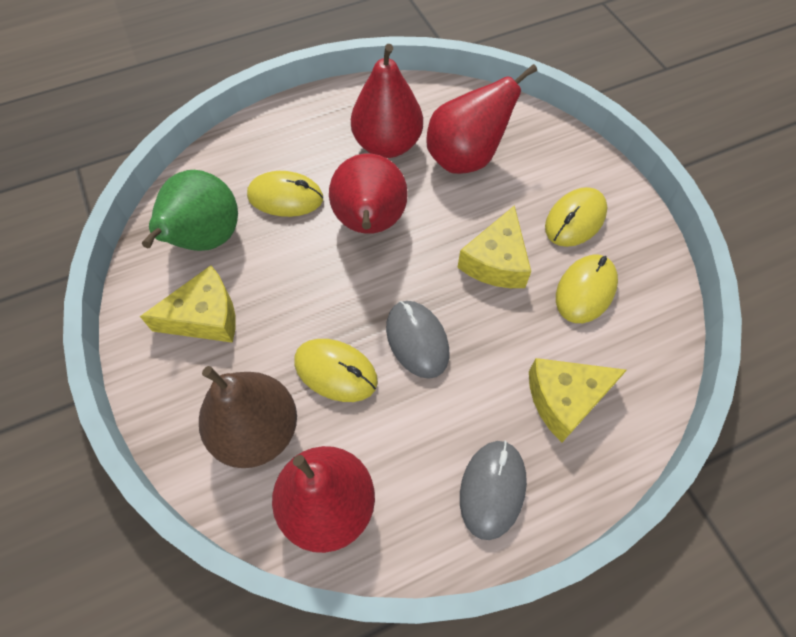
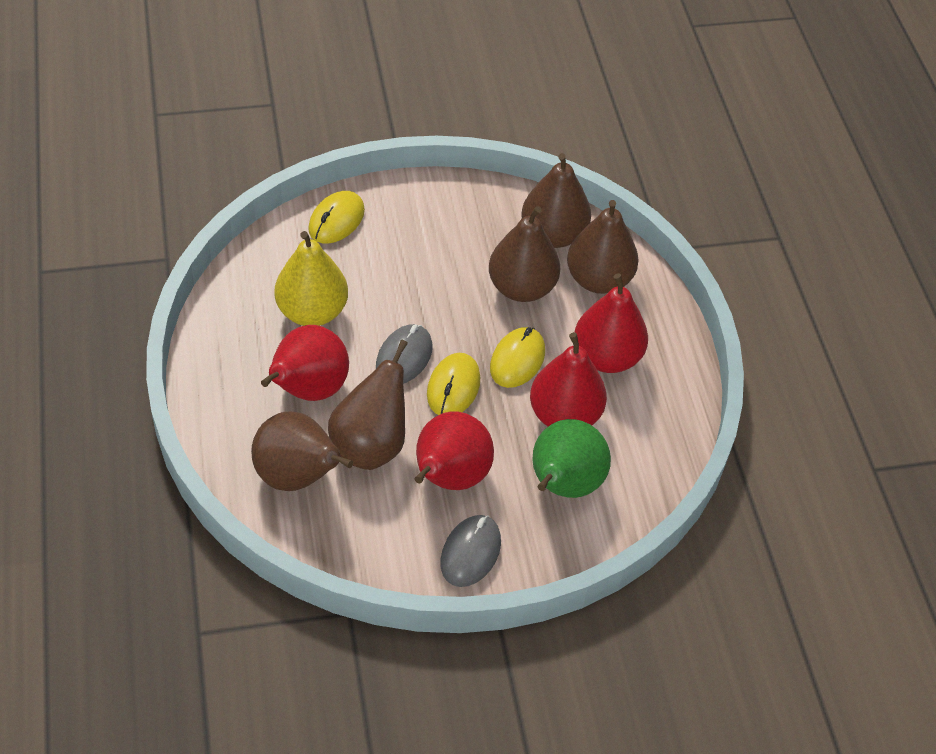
brown pear: 1 -> 5
yellow cheese: 3 -> 0
yellow mouse: 4 -> 3
yellow pear: 0 -> 1

